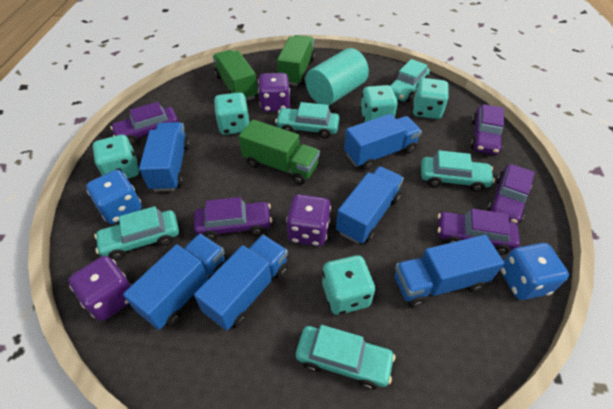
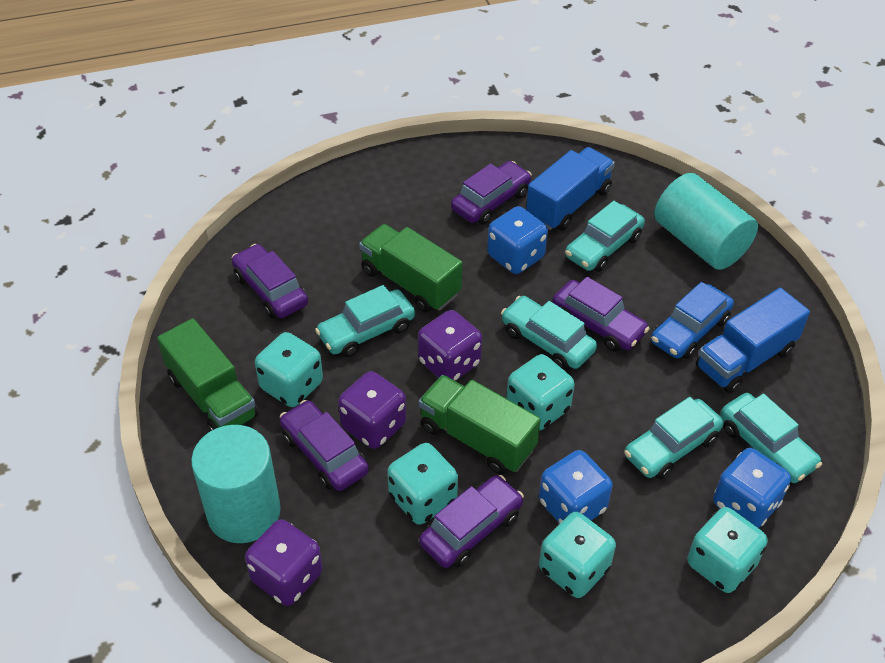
blue car: 0 -> 1
blue dice: 2 -> 3
blue truck: 6 -> 2
turquoise cylinder: 1 -> 2

